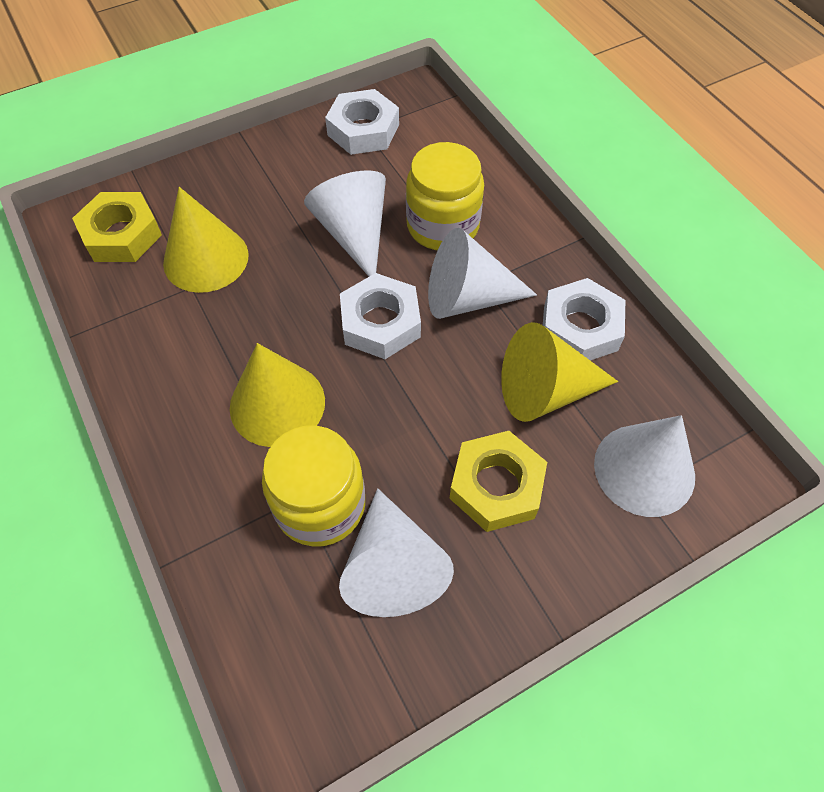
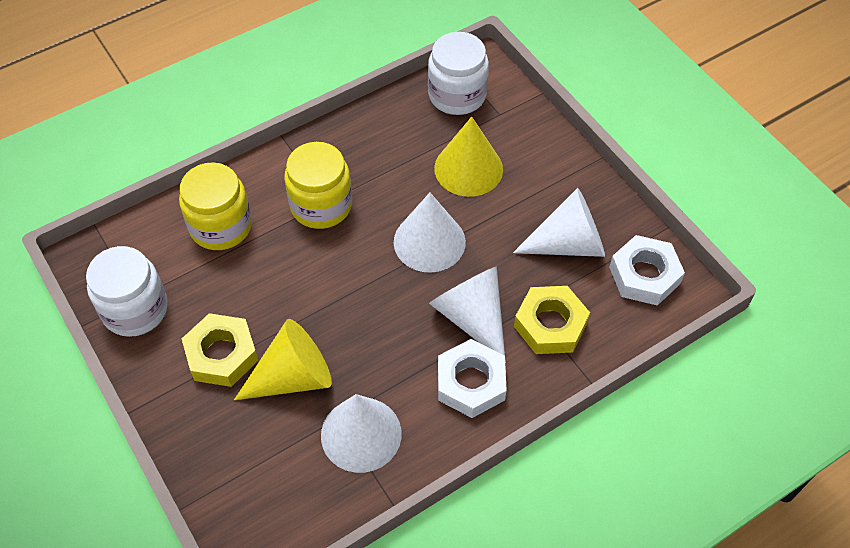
white jar: 0 -> 2
white nut: 3 -> 2
yellow cone: 3 -> 2

